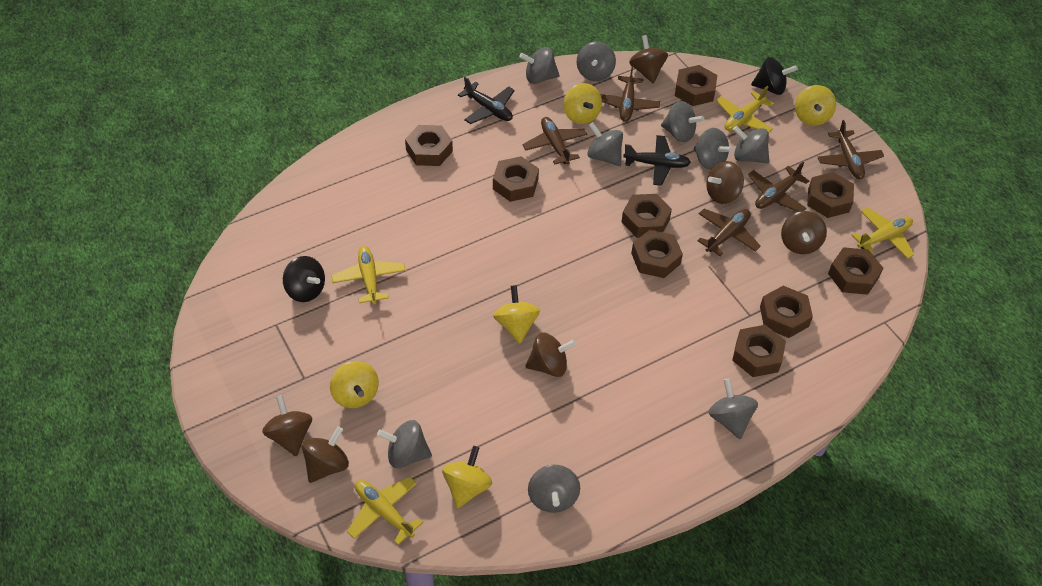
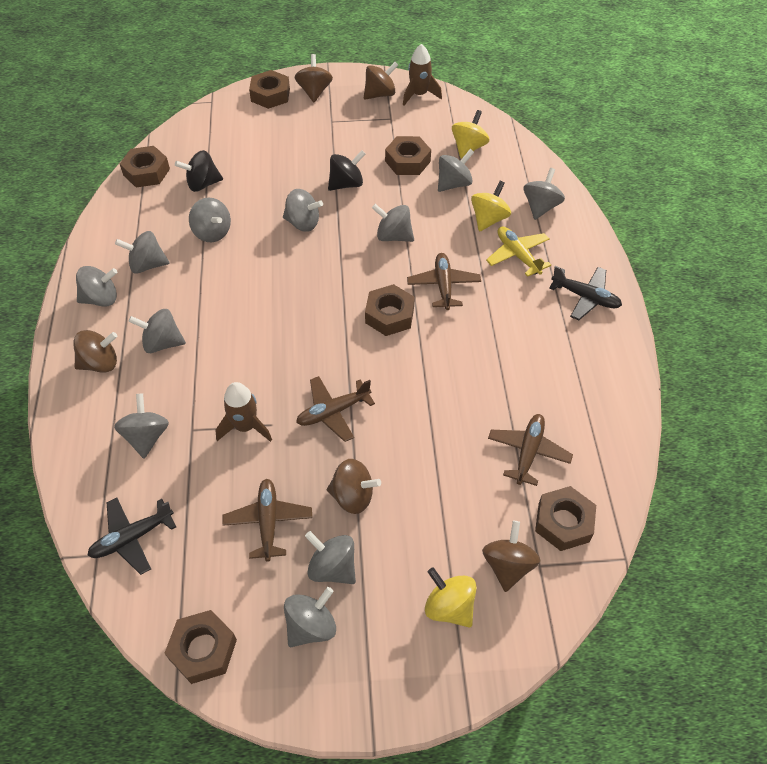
brown nut: 9 -> 6
brown plane: 5 -> 4
brown rocket: 0 -> 2
brown spinning top: 6 -> 5
grey spinning top: 9 -> 11
yellow plane: 4 -> 1
yellow spinning top: 5 -> 3

